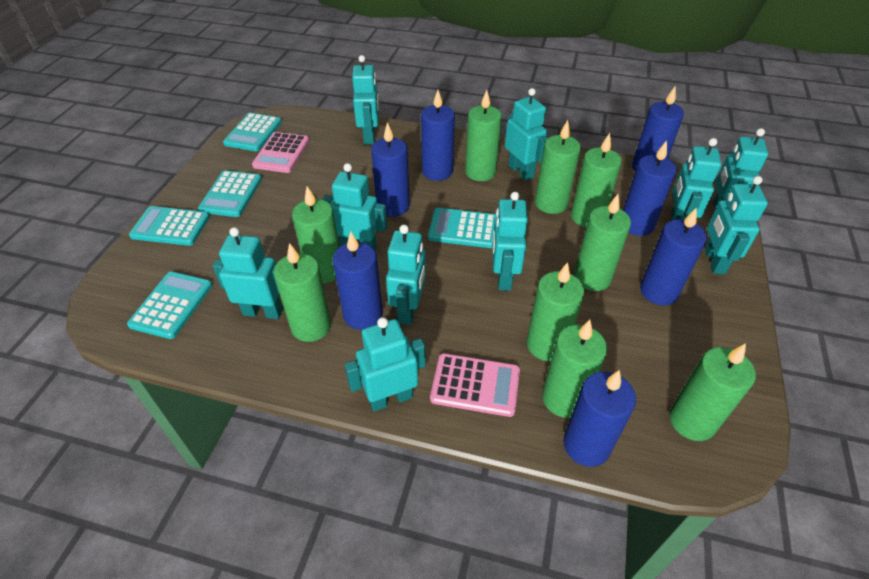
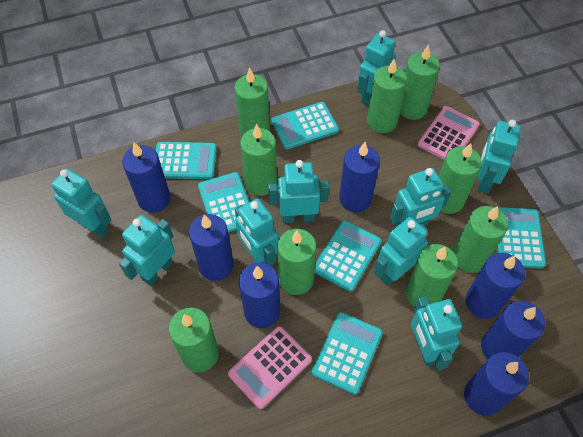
turquoise calculator: 5 -> 6
turquoise robot: 10 -> 9

